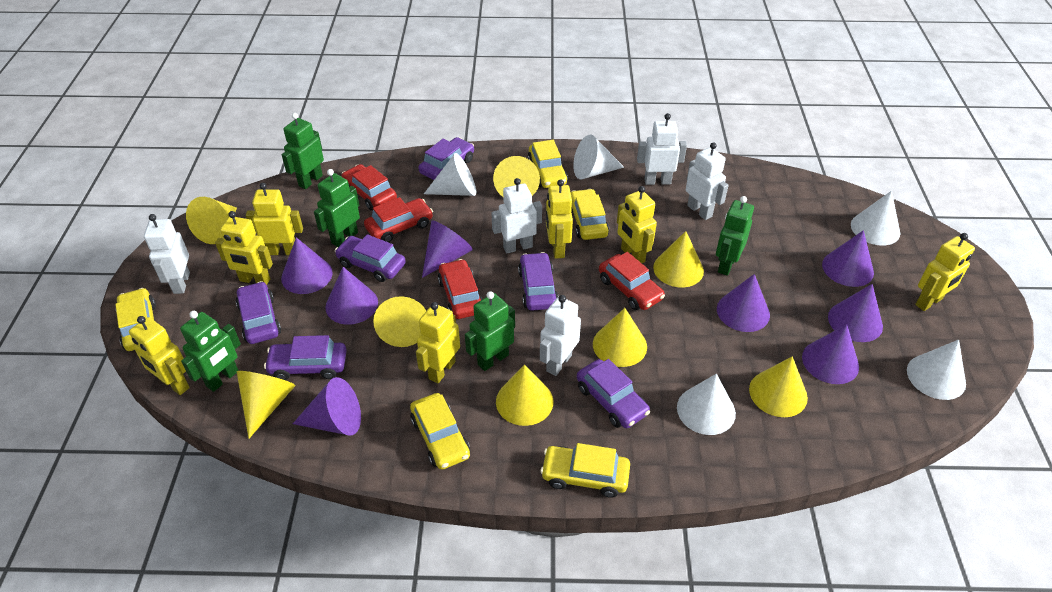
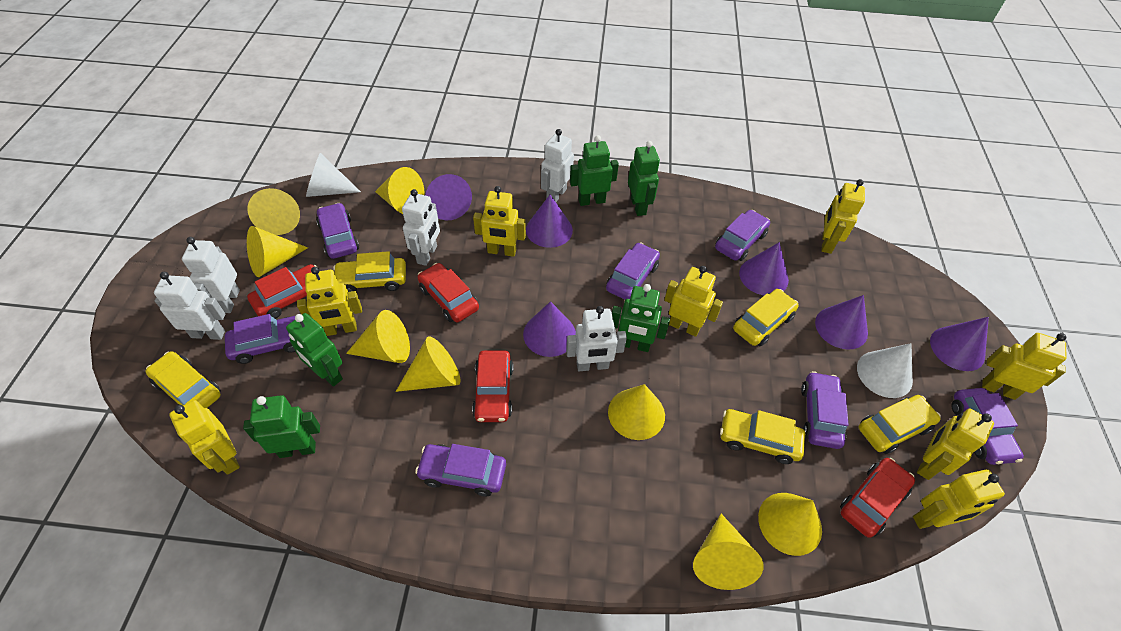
purple car: 6 -> 7
purple cone: 8 -> 6
white cone: 5 -> 2
yellow robot: 7 -> 8

